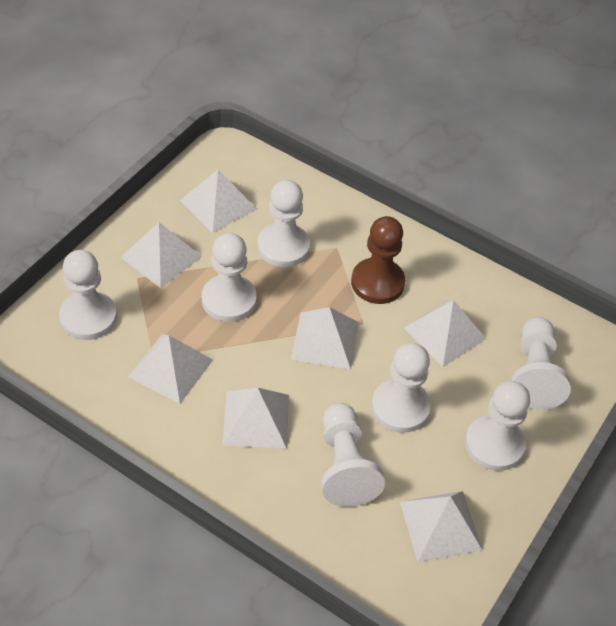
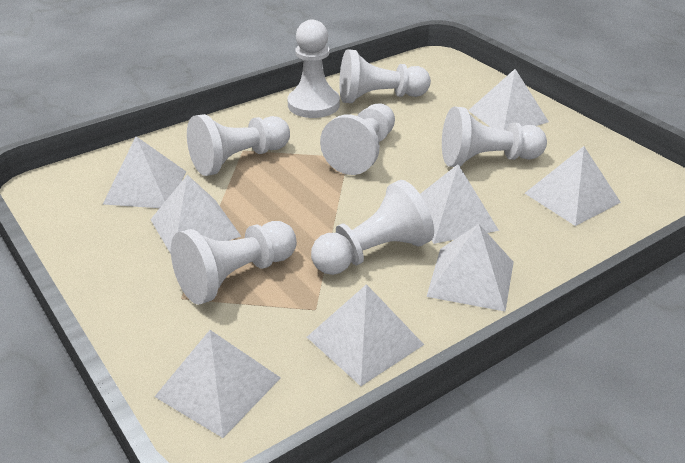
brown pawn: 1 -> 0
white pyramid: 7 -> 8

